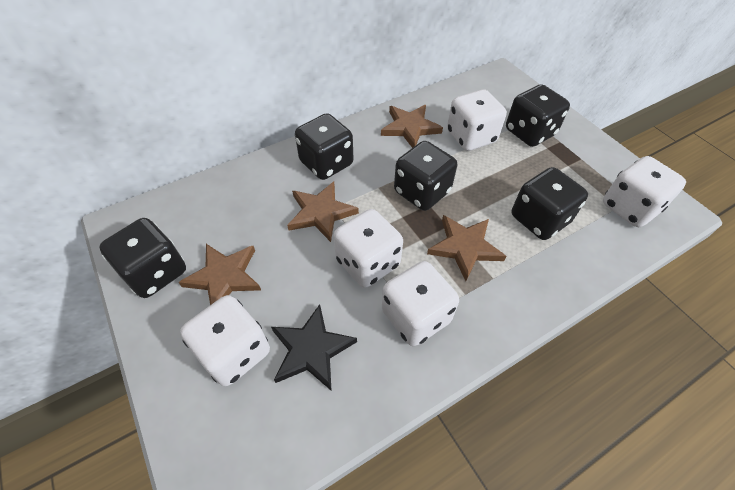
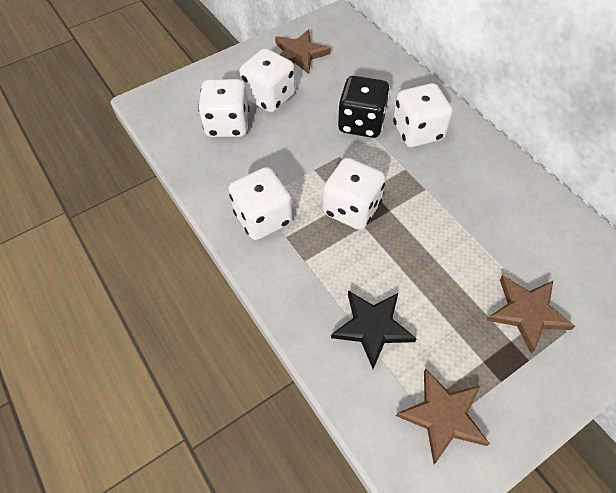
black dice: 5 -> 1
brown star: 4 -> 3

